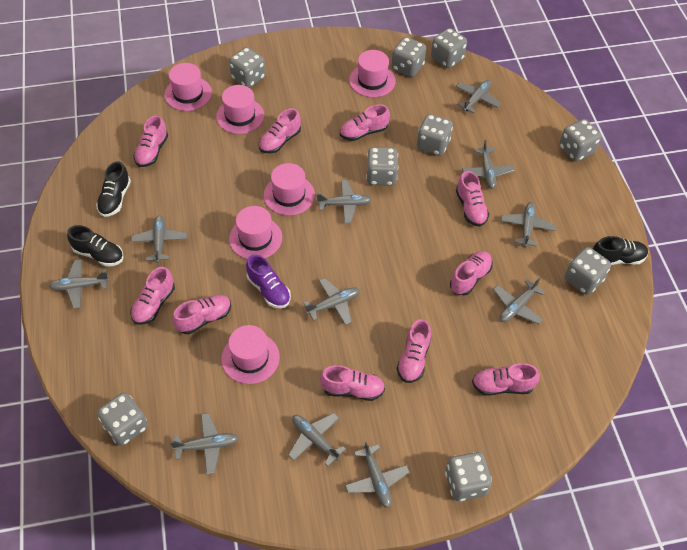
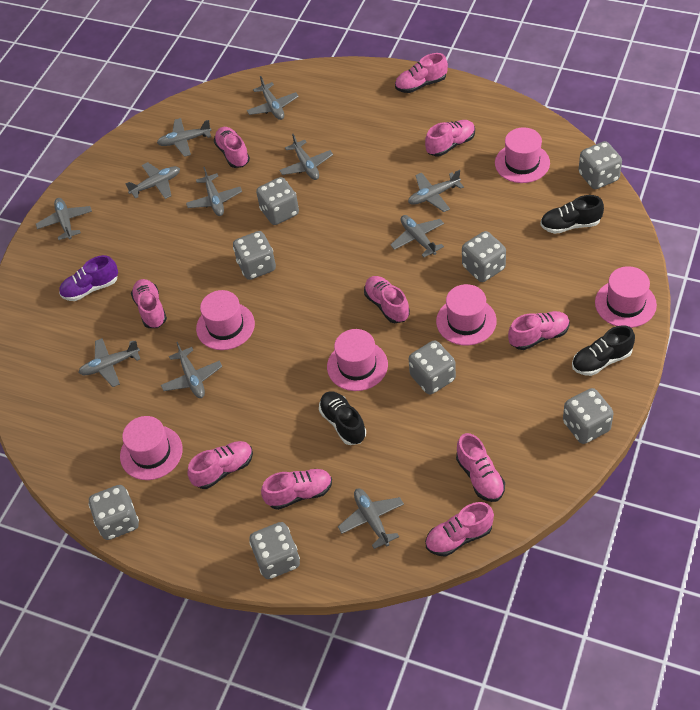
grey dice: 9 -> 8

